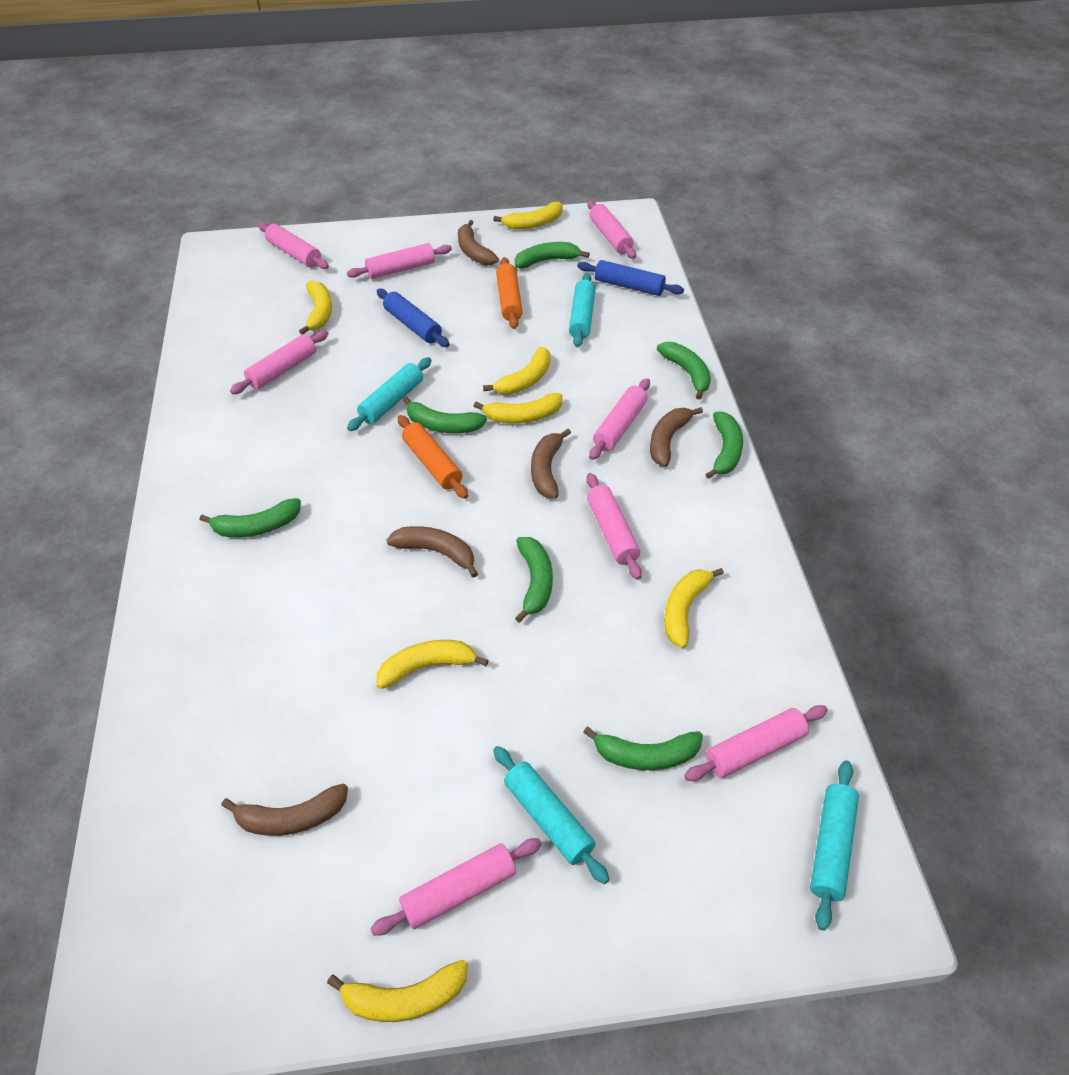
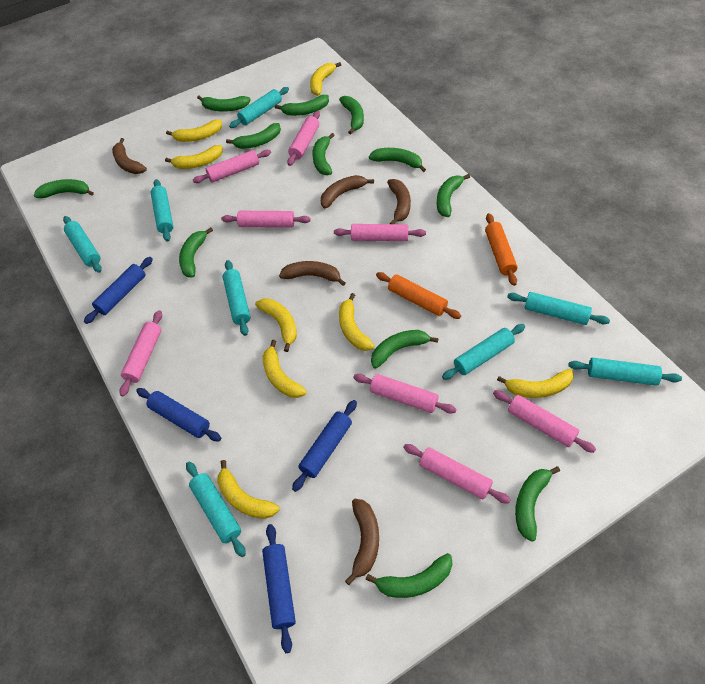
blue rolling pin: 2 -> 4
green banana: 7 -> 12
turquoise rolling pin: 4 -> 8
yellow banana: 7 -> 8

